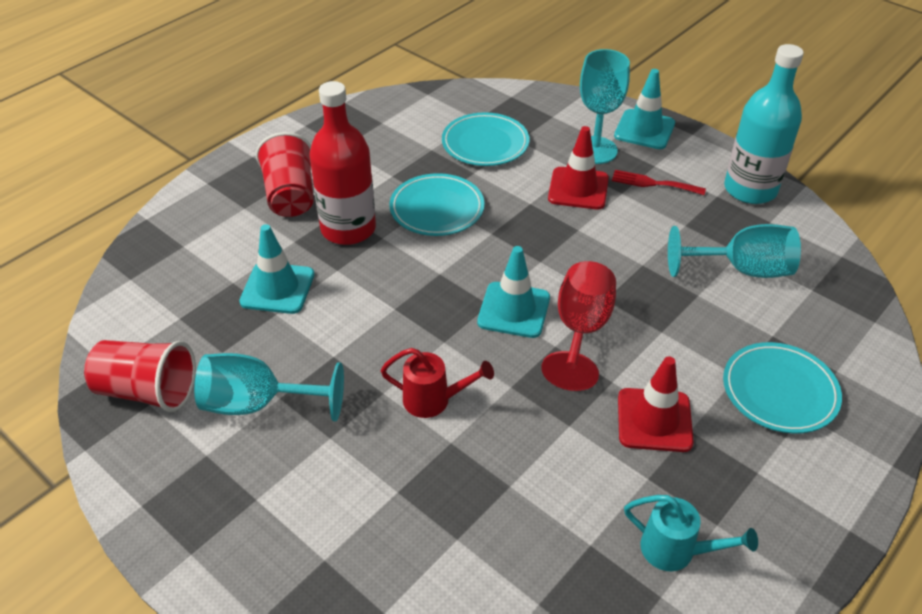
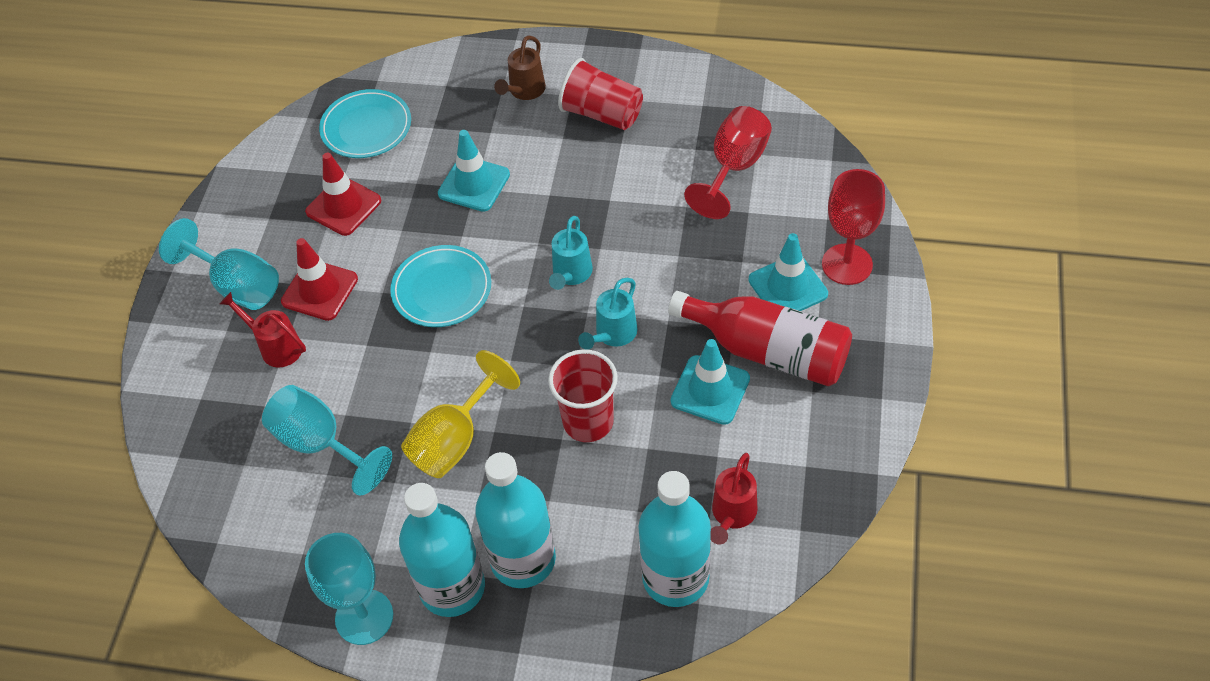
brown watering can: 0 -> 1
red fork: 1 -> 0
red goblet: 1 -> 2
red watering can: 1 -> 2
turquoise bottle: 1 -> 3
turquoise plate: 3 -> 2
turquoise watering can: 1 -> 2
yellow goblet: 0 -> 1

